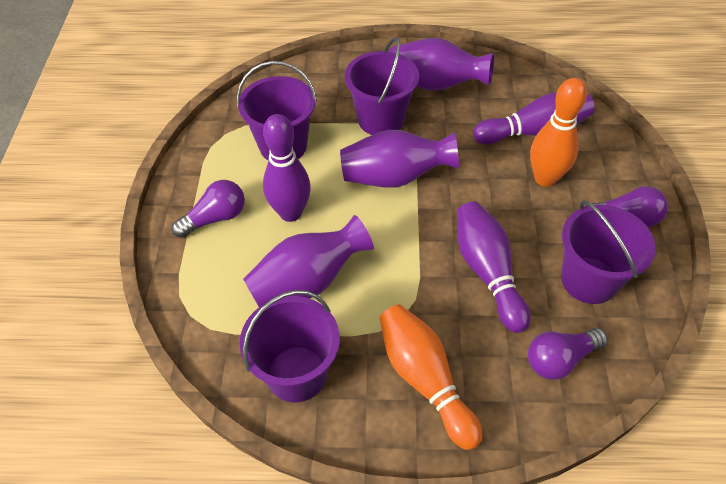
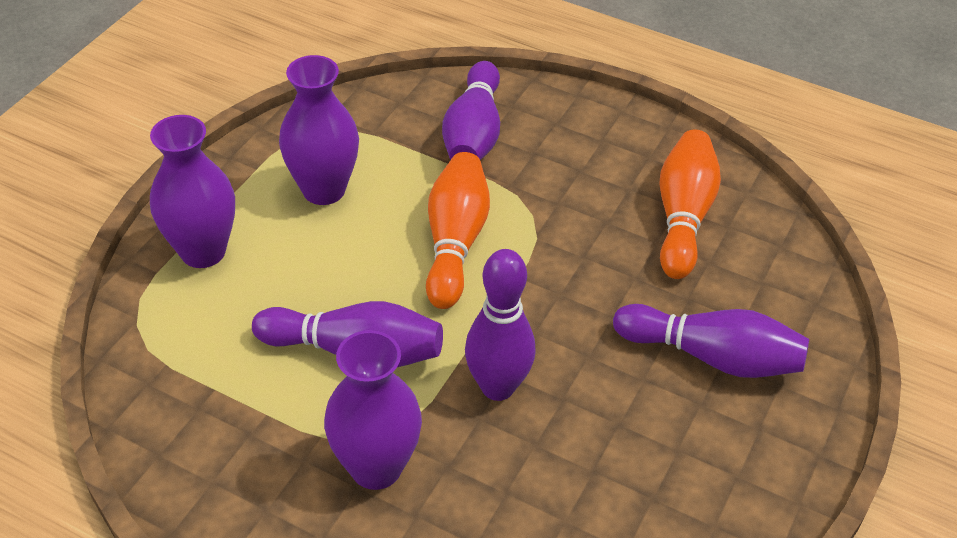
purple bowling pin: 3 -> 4
purple bucket: 4 -> 0
purple light bulb: 3 -> 0

